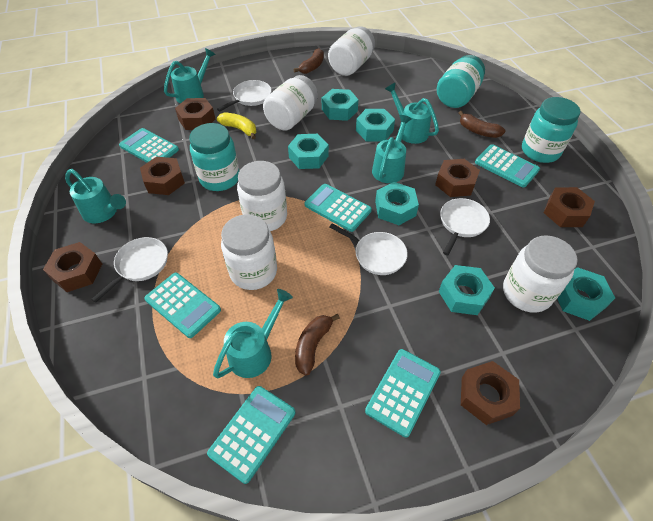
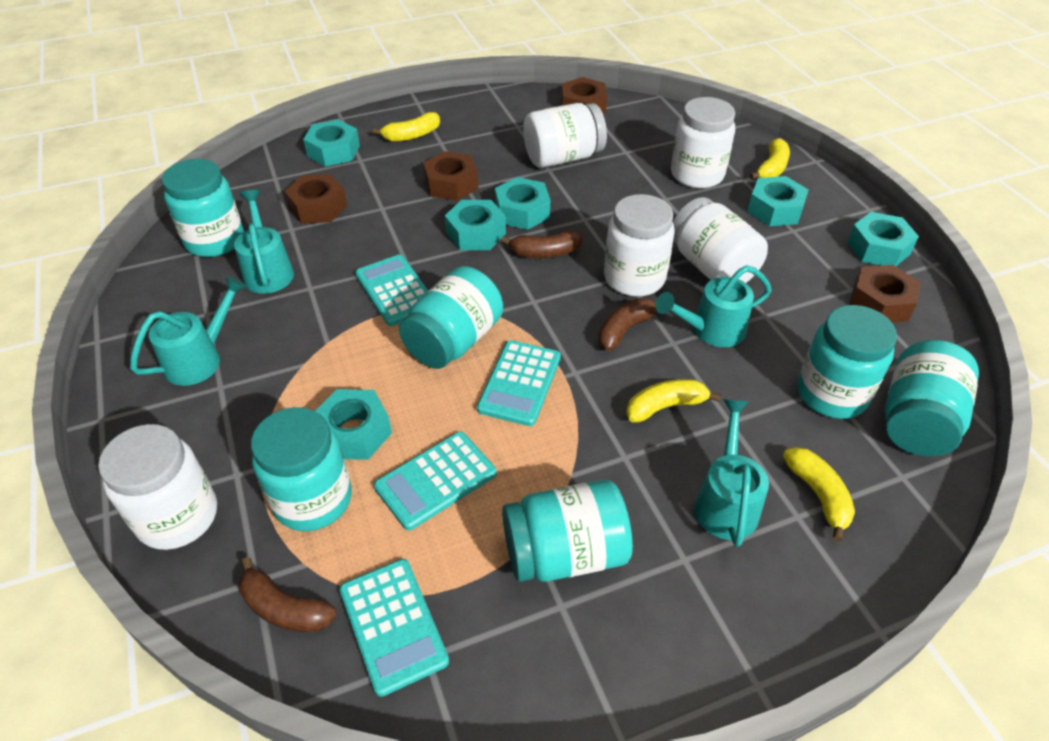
brown nut: 6 -> 4
turquoise calculator: 6 -> 4
turquoise jar: 3 -> 6
turquoise watering can: 5 -> 4
white pan: 4 -> 0
yellow banana: 1 -> 4

